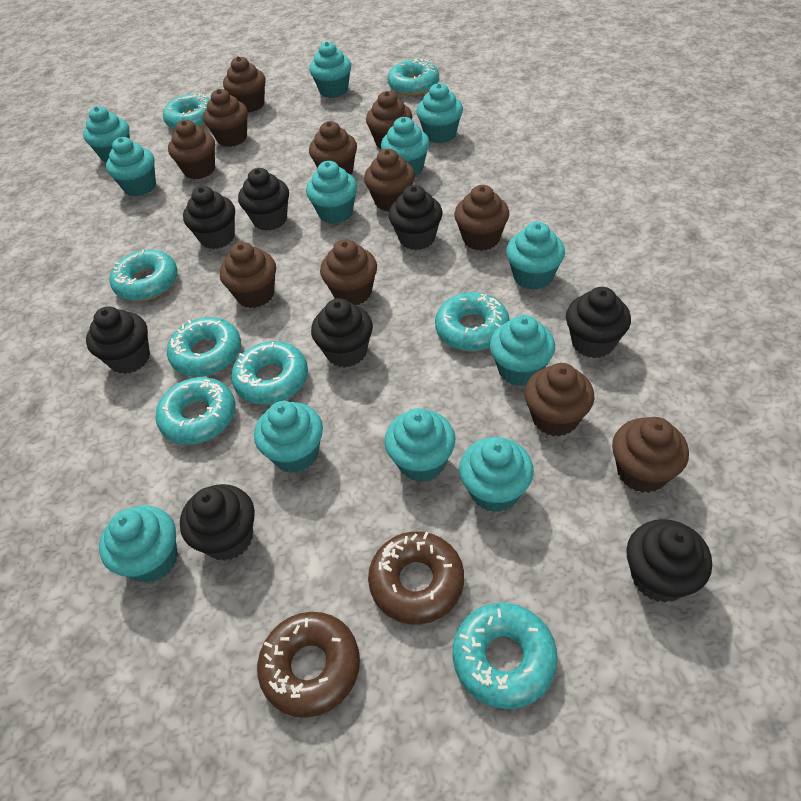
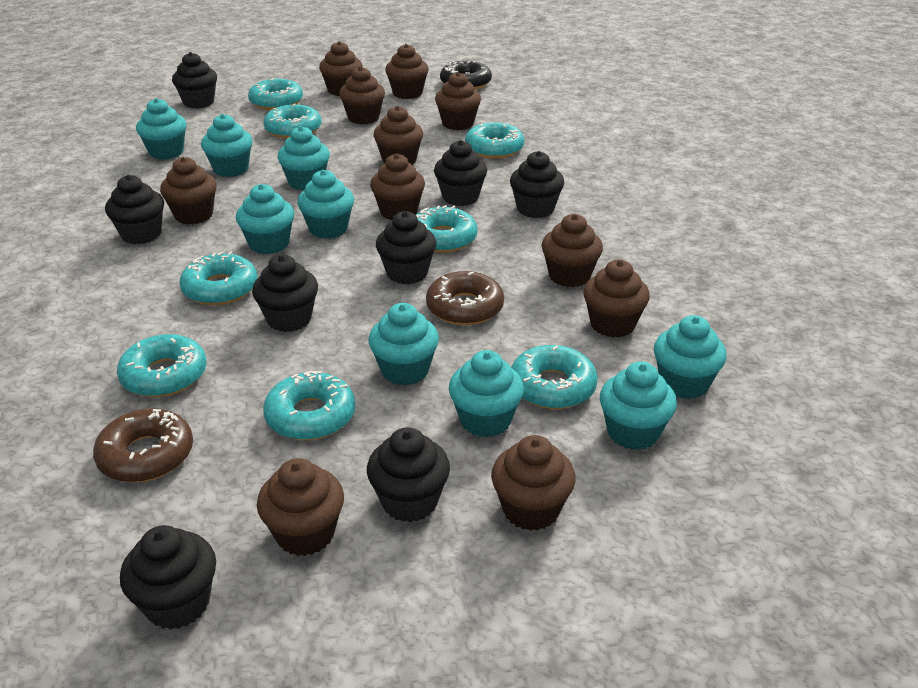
black donut: 0 -> 1
turquoise cupcake: 12 -> 9

